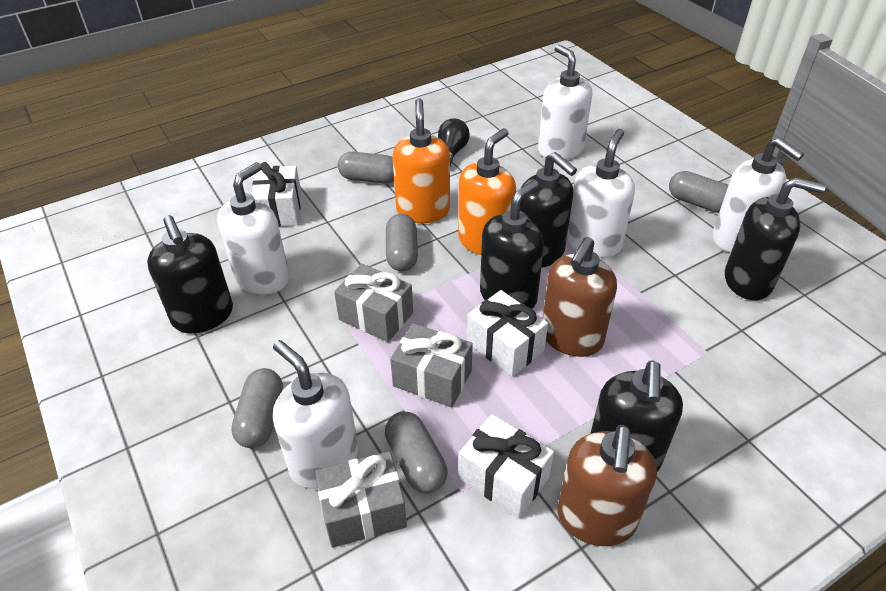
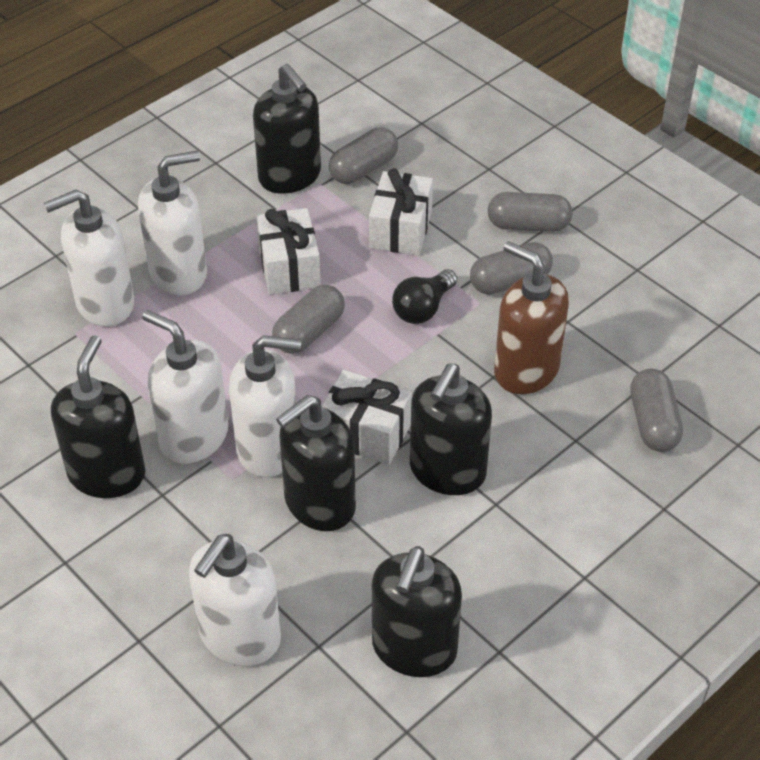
brown soap dispenser: 2 -> 1
grey gift: 3 -> 0
orange soap dispenser: 2 -> 0

